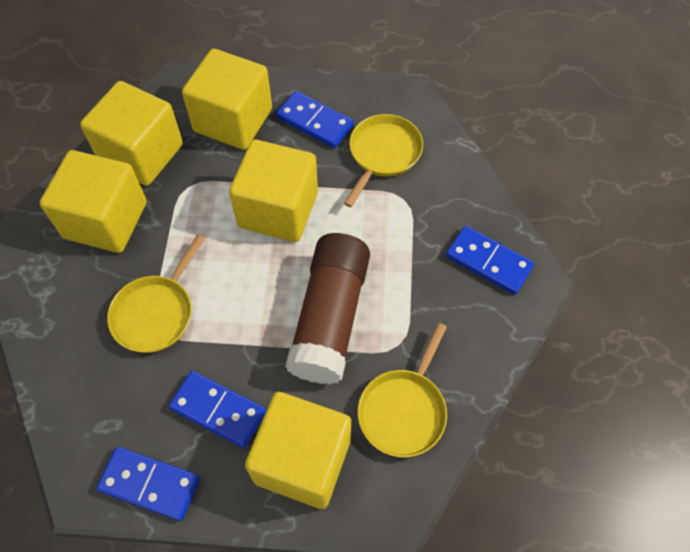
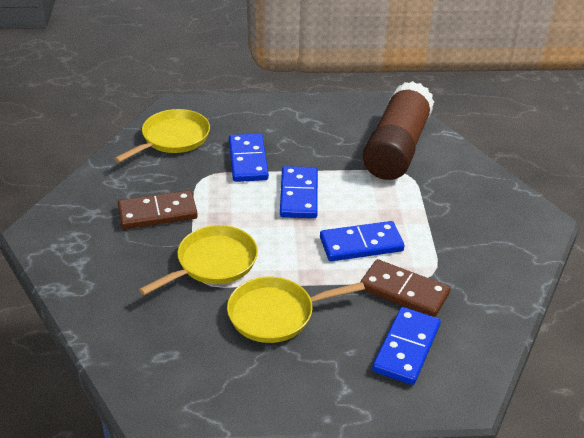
brown domino: 0 -> 2
yellow cube: 5 -> 0

